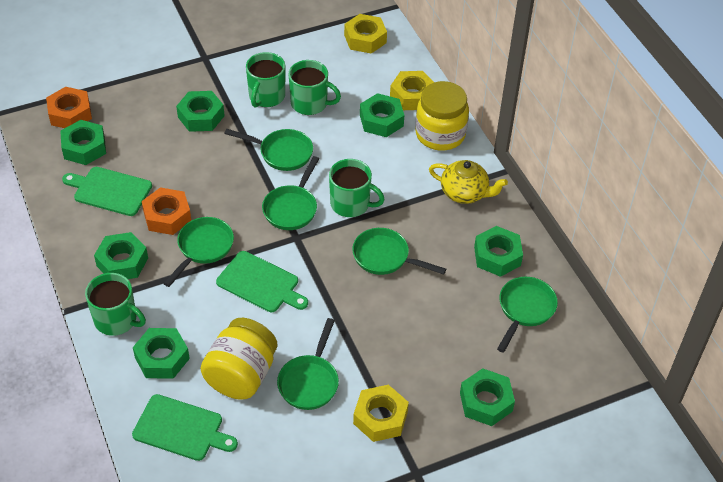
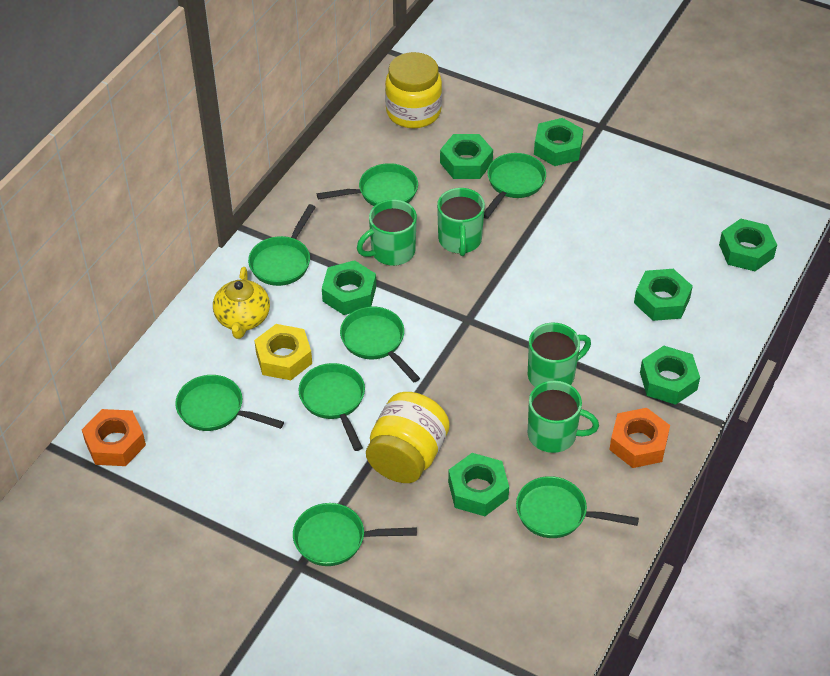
green cutting board: 3 -> 0
green pan: 6 -> 8
yellow nut: 3 -> 1

